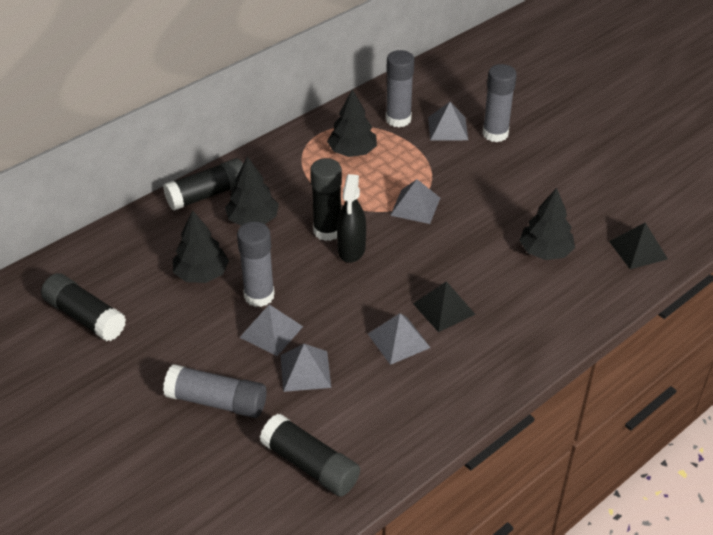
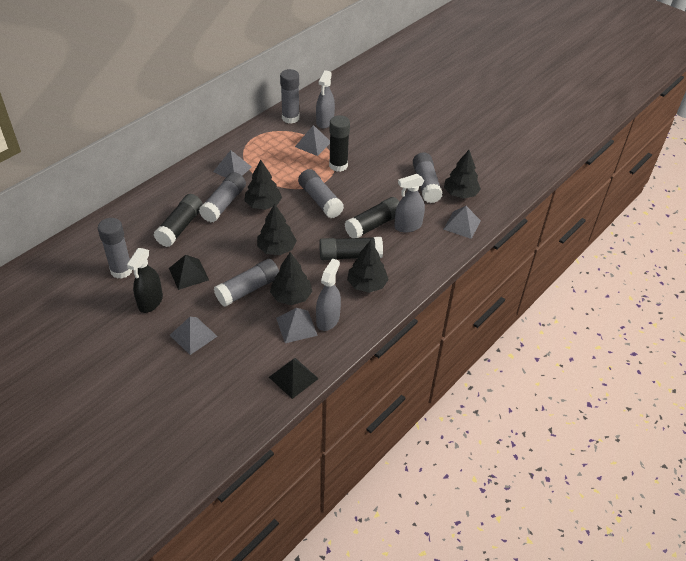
black tree: 4 -> 5
grey glue stick: 4 -> 6
grey spray bottle: 0 -> 3

